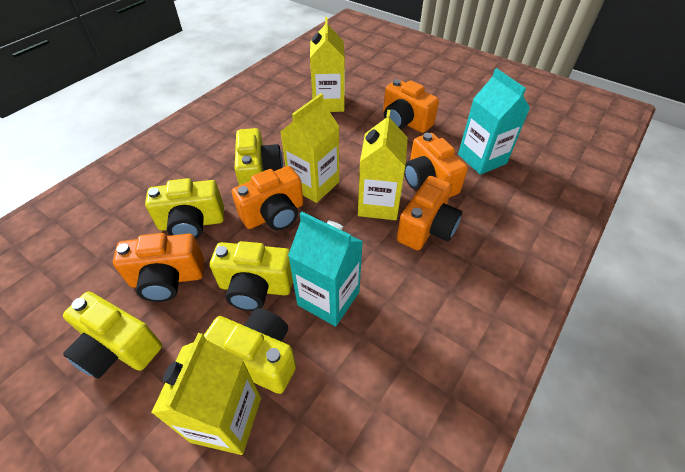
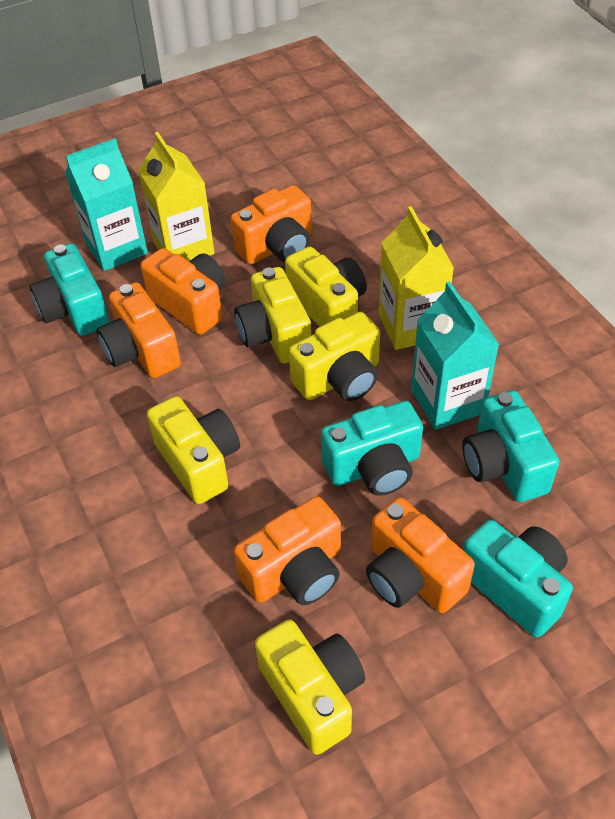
turquoise camera: 0 -> 4
yellow carton: 4 -> 2

